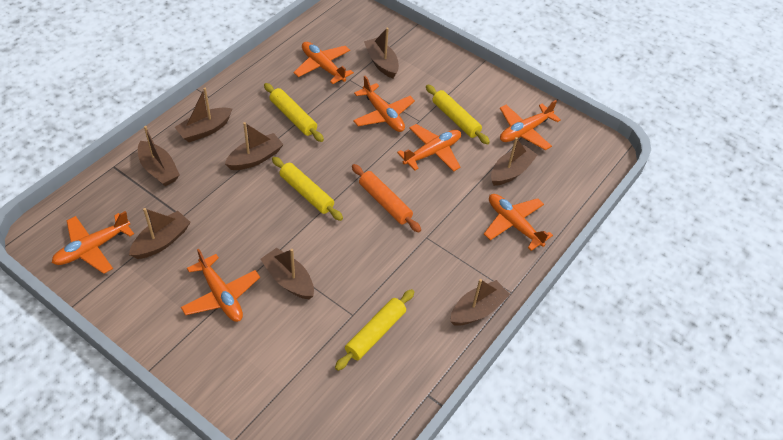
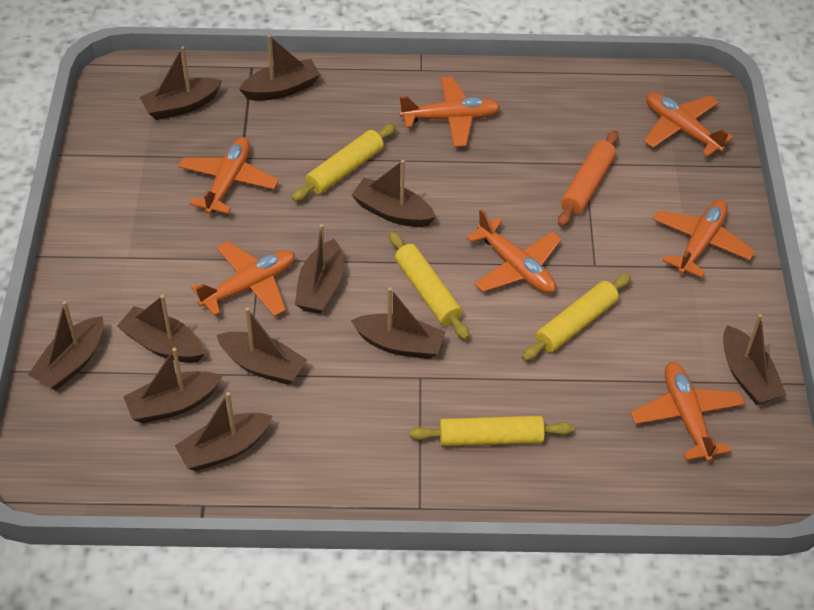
brown boat: 8 -> 11

